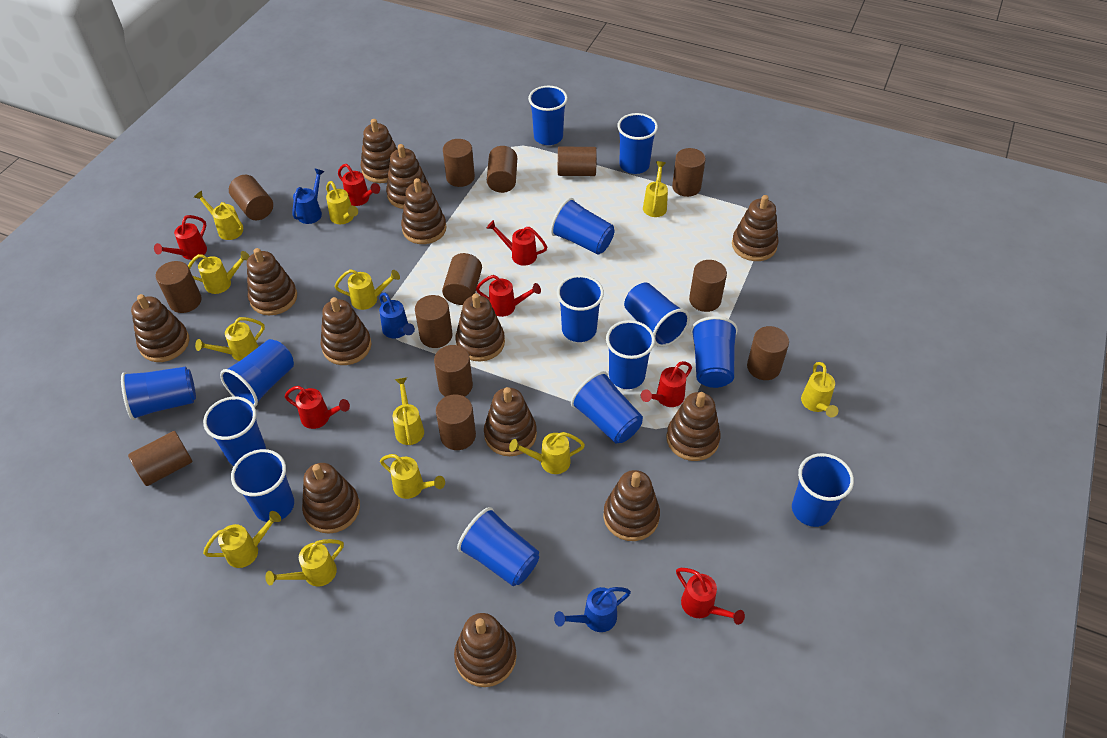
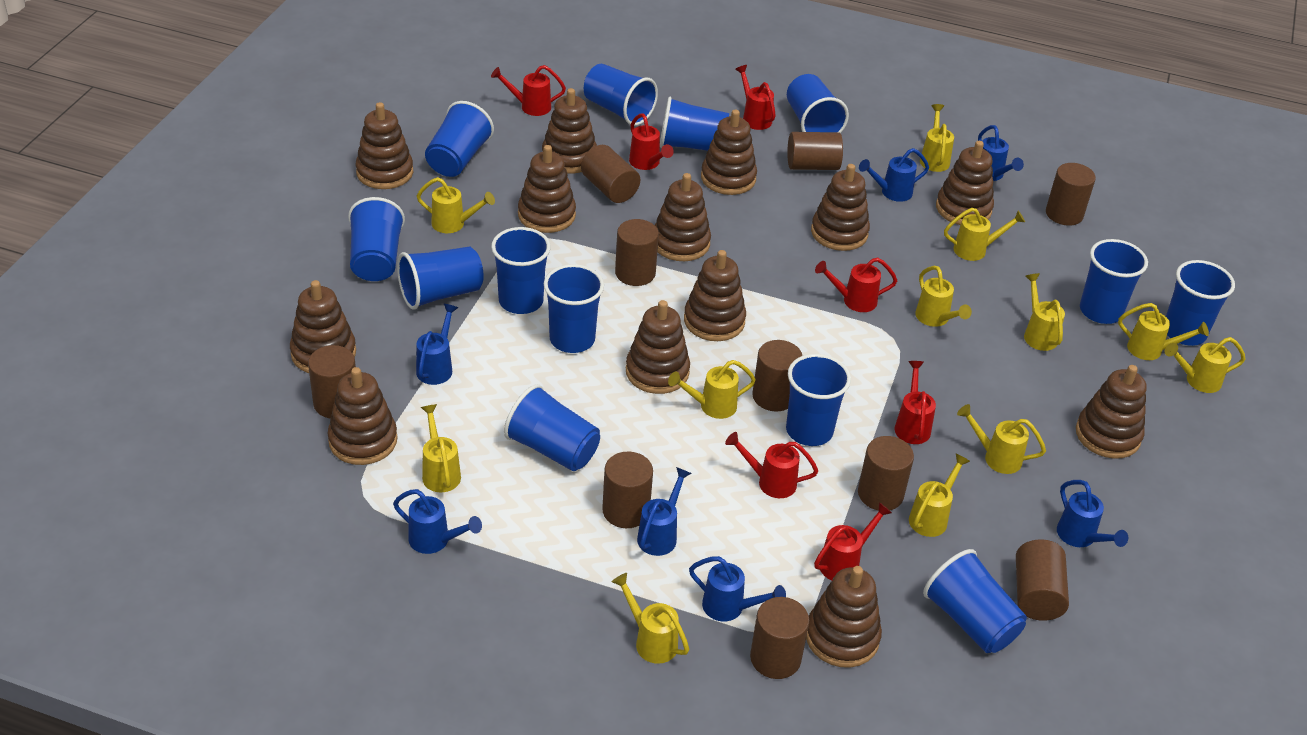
blue cup: 14 -> 13
blue watering can: 3 -> 7
brown cylinder: 13 -> 10

